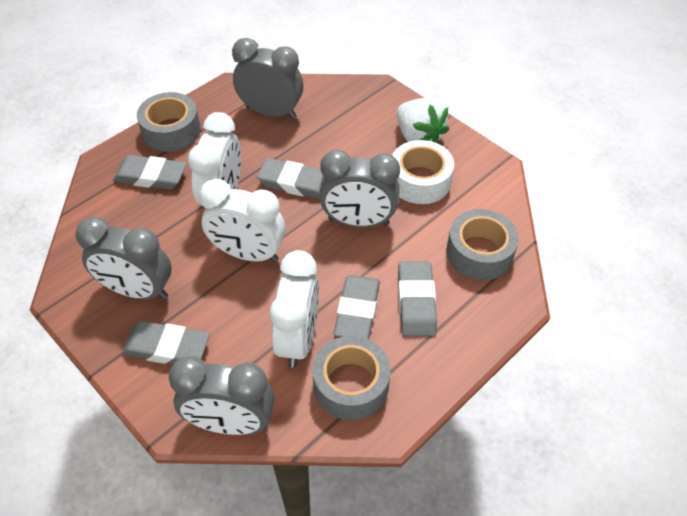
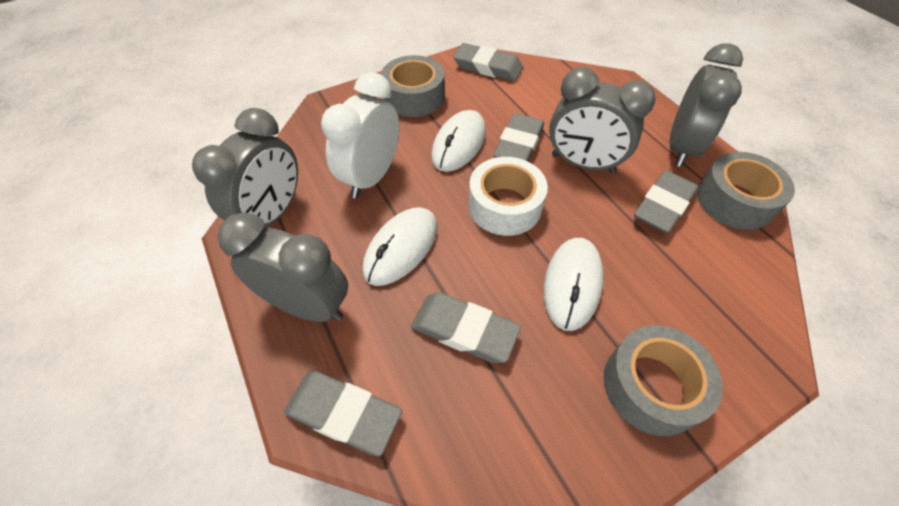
white clock: 3 -> 1
white mouse: 0 -> 3
white strawberry: 1 -> 0

